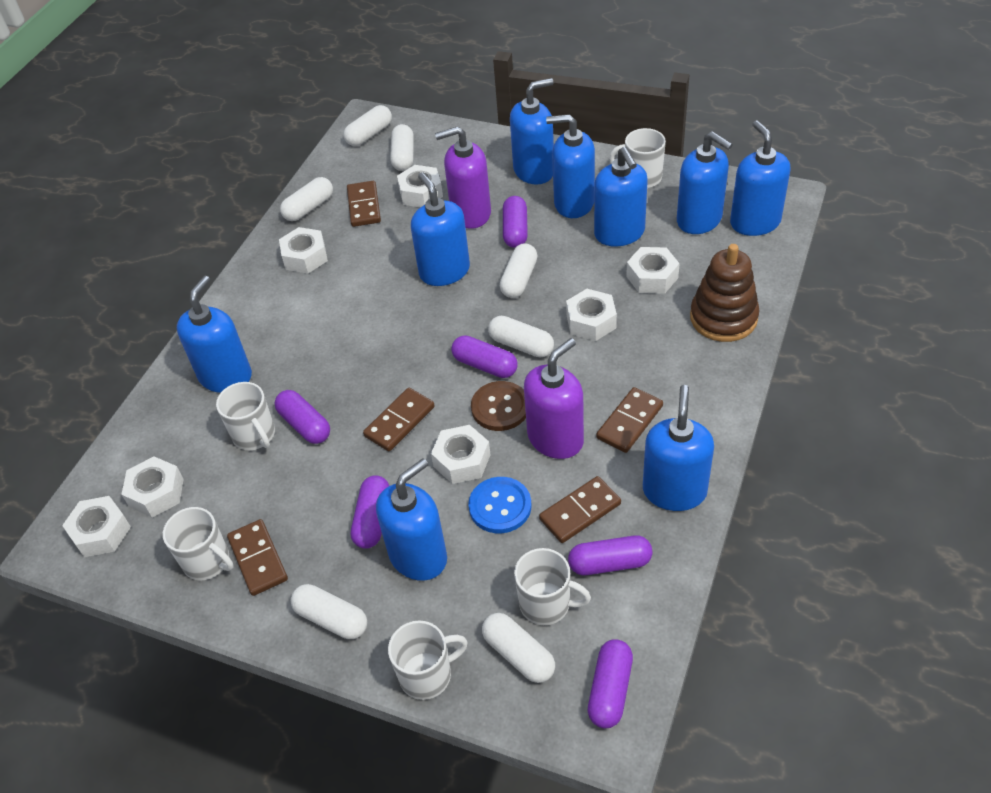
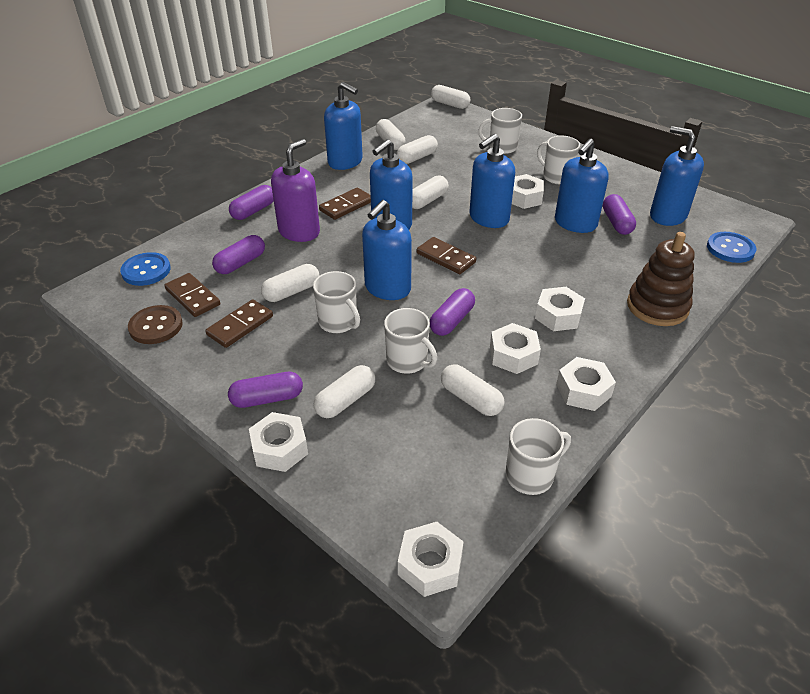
blue button: 1 -> 2
blue soap dispenser: 9 -> 6
brown domino: 5 -> 4
purple capsule: 6 -> 5
purple soap dispenser: 2 -> 1
white nut: 7 -> 6

